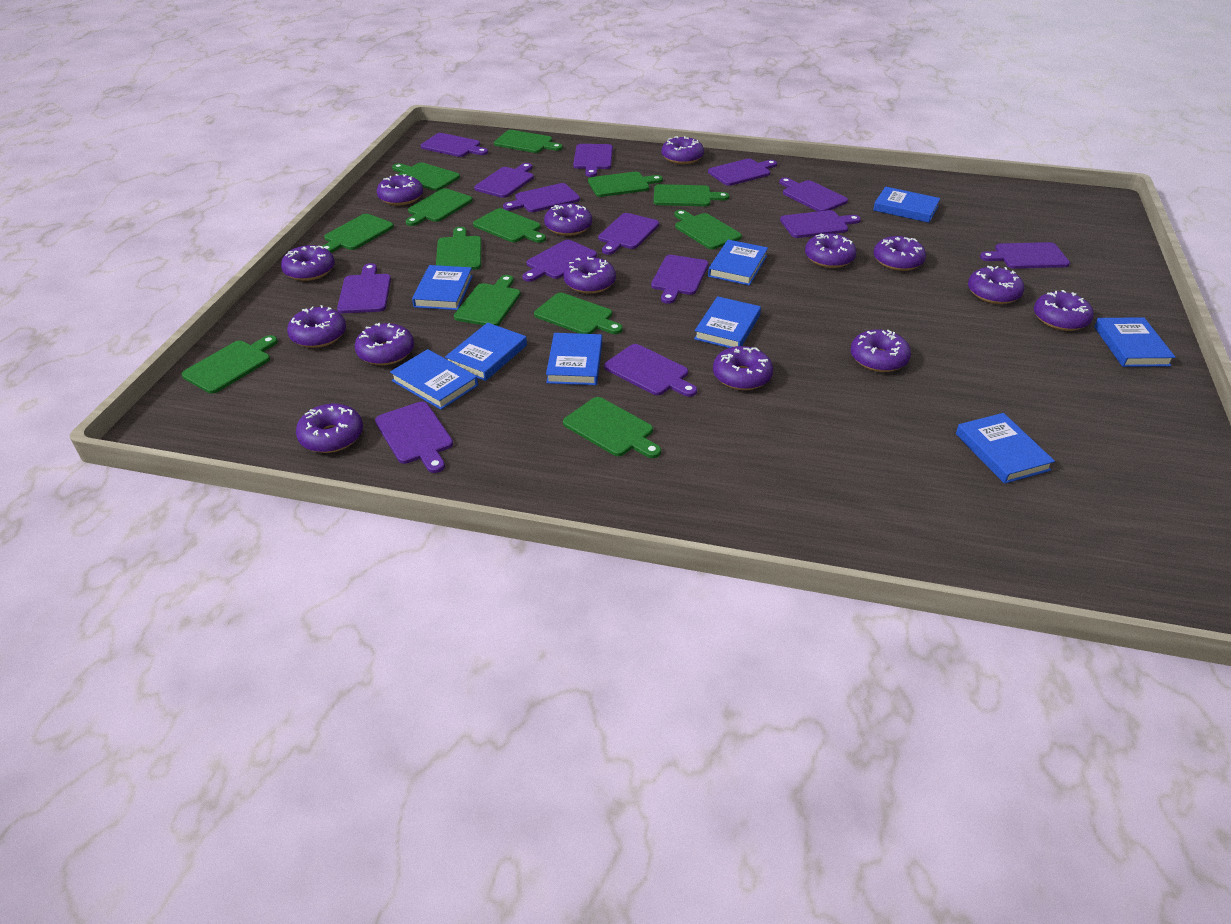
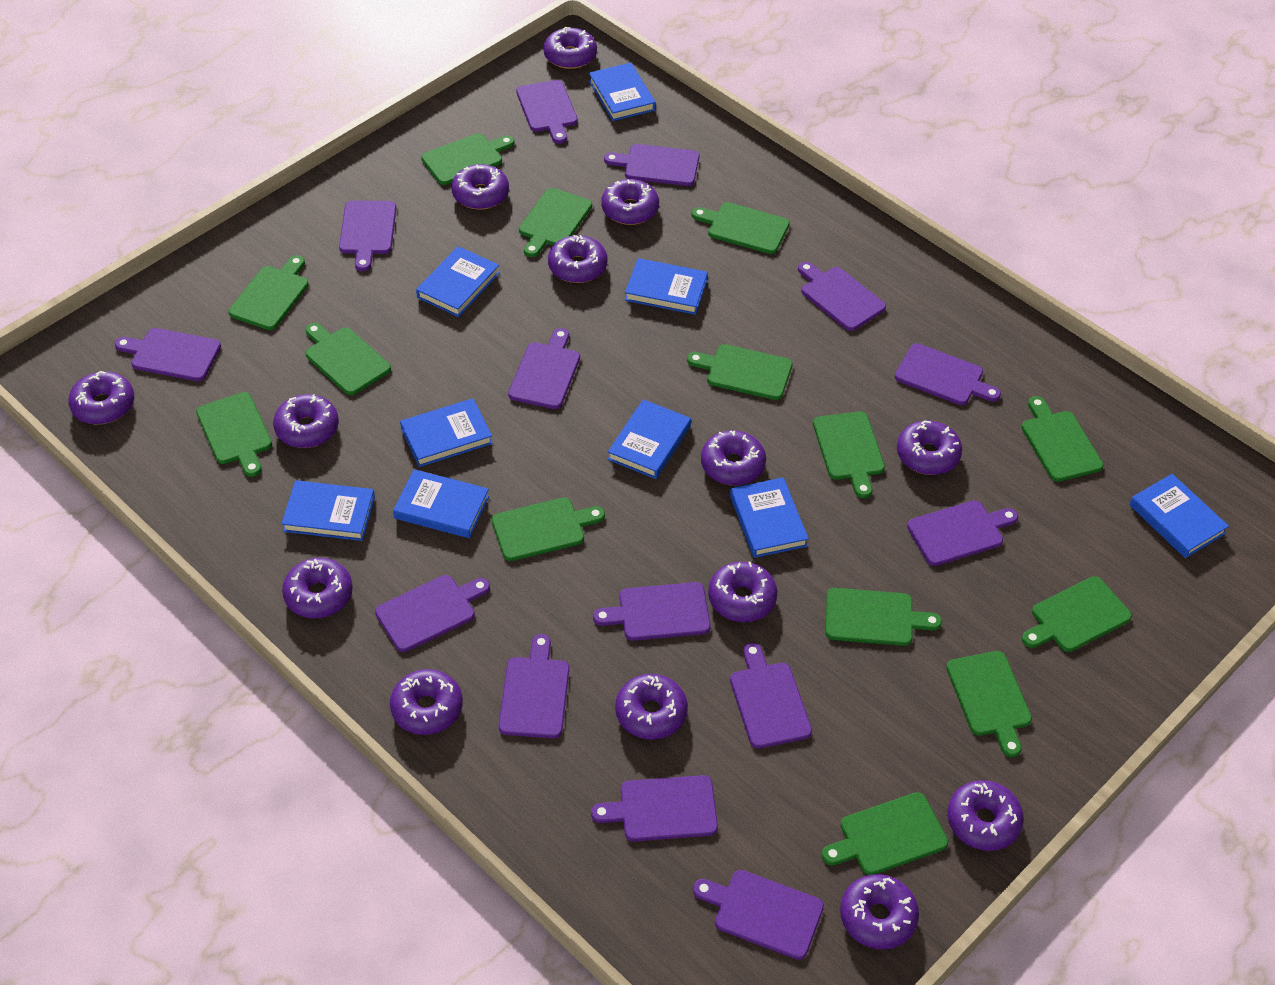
green cutting board: 13 -> 14

